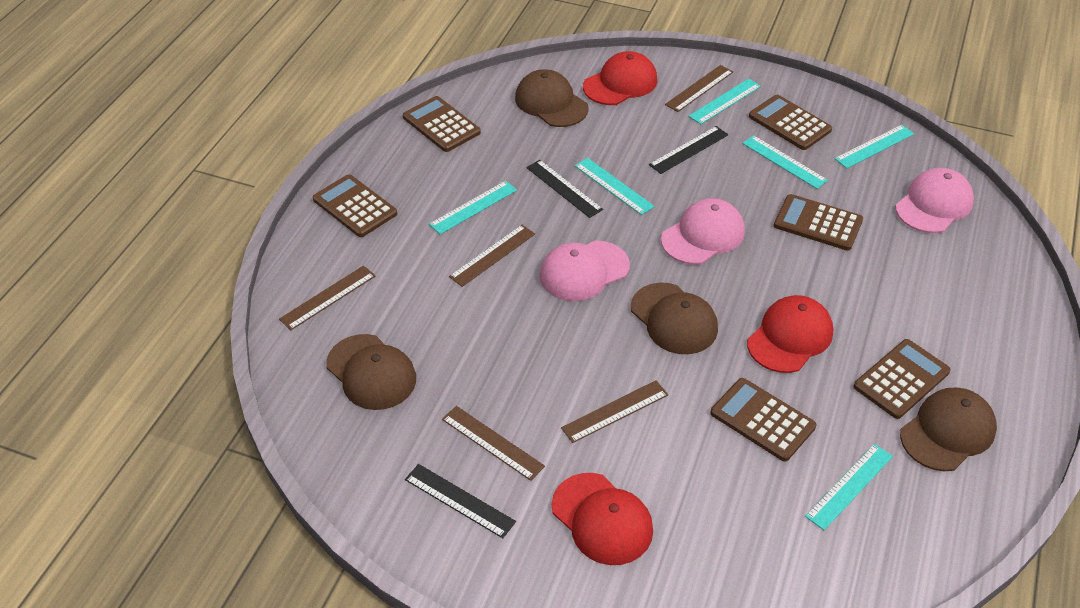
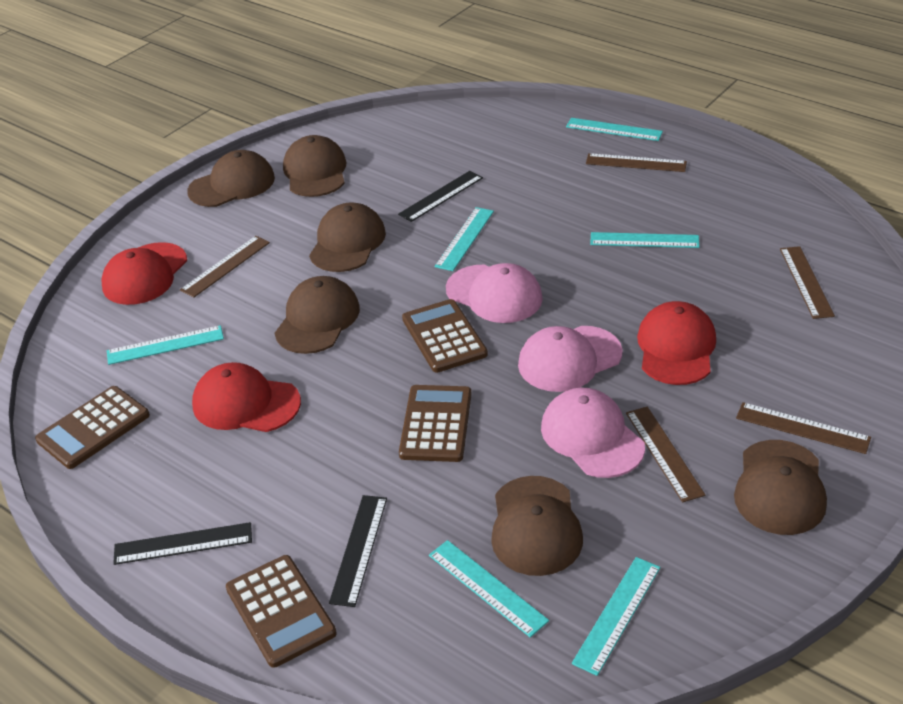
brown calculator: 6 -> 4
brown cap: 4 -> 6

